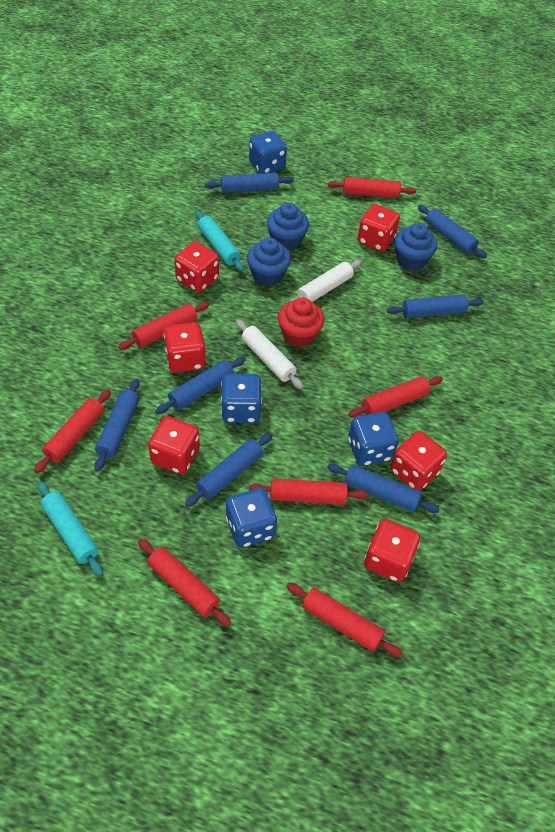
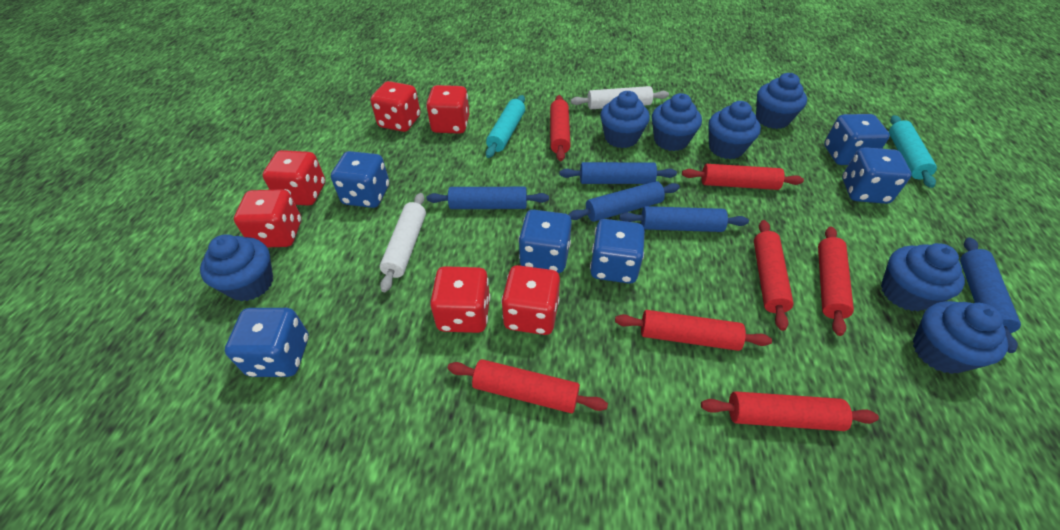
blue cupcake: 3 -> 7
blue dice: 4 -> 6
blue rolling pin: 7 -> 5
red cupcake: 1 -> 0

